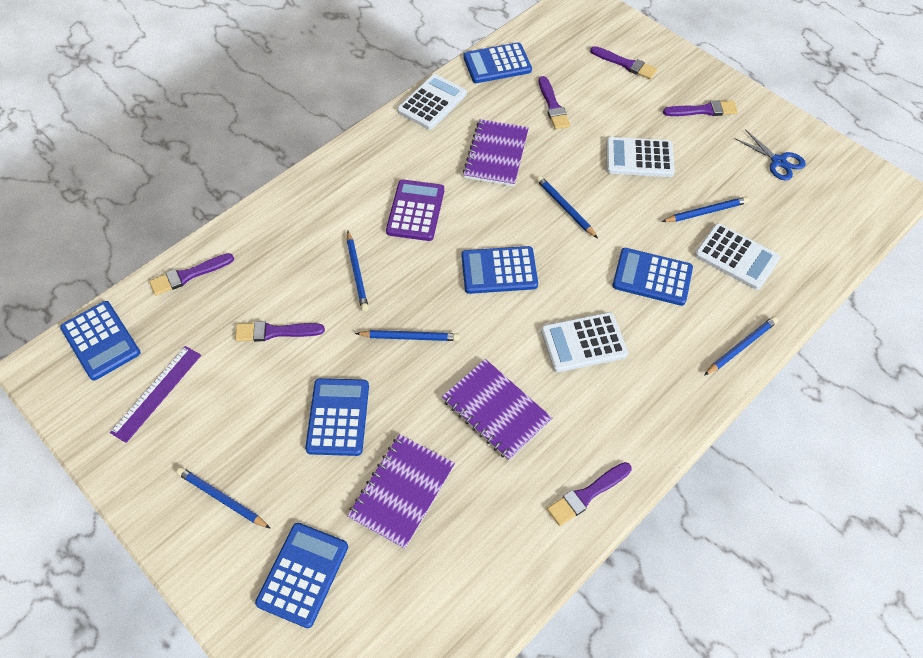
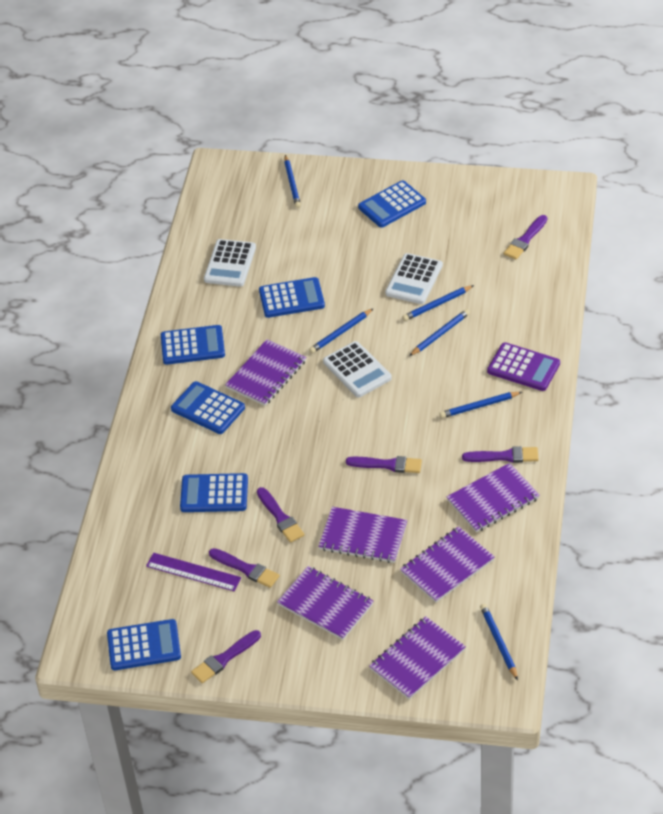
blue scissors: 1 -> 0
purple notebook: 3 -> 6
white calculator: 4 -> 3

